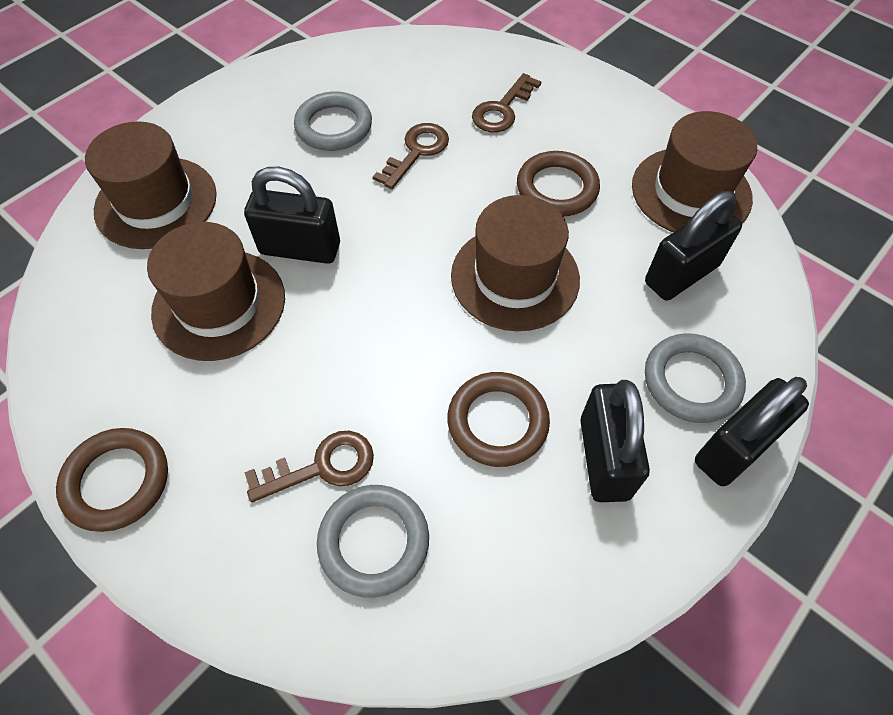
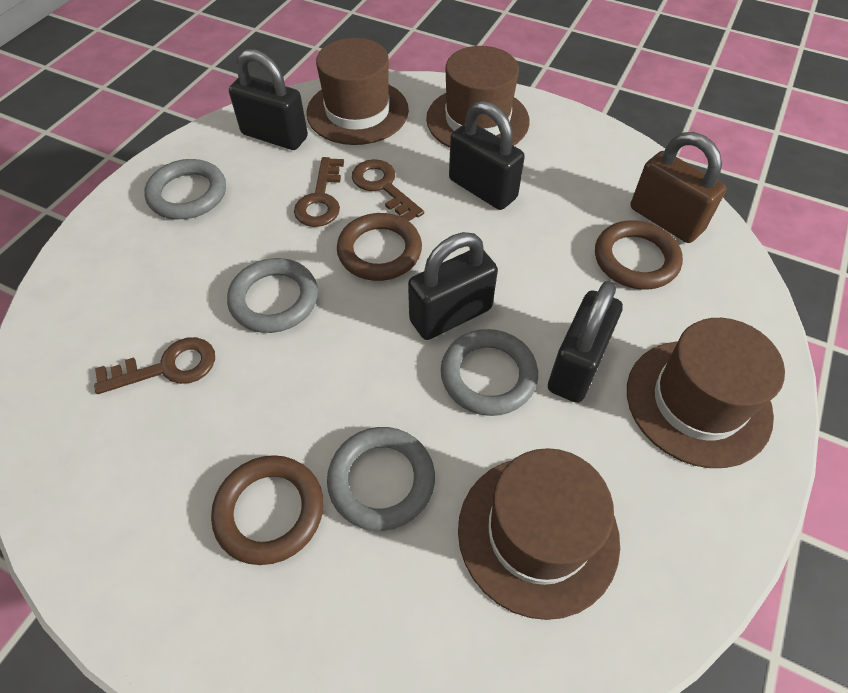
brown padlock: 0 -> 1
grey ring: 3 -> 4

